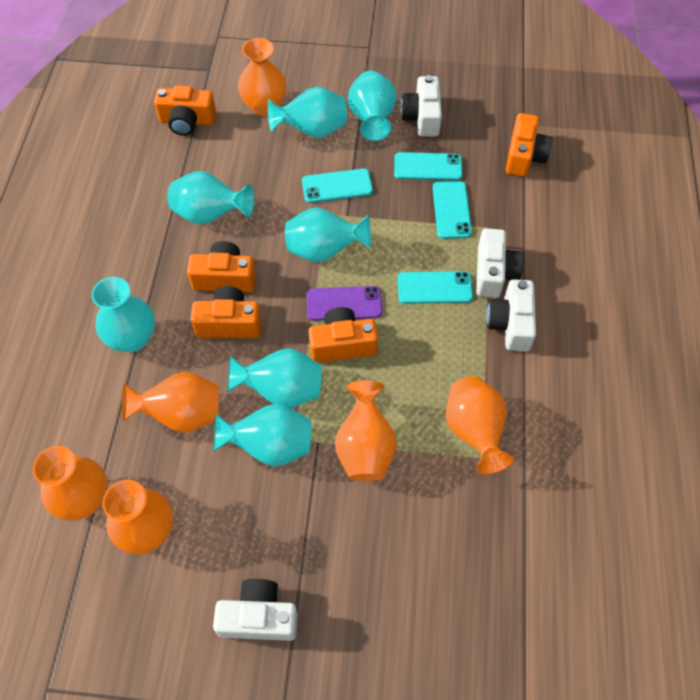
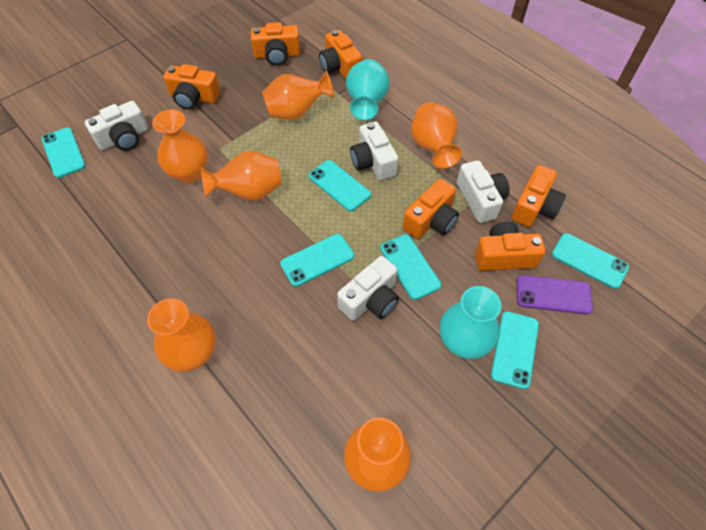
orange camera: 5 -> 6
turquoise phone: 4 -> 6
turquoise vase: 7 -> 2

